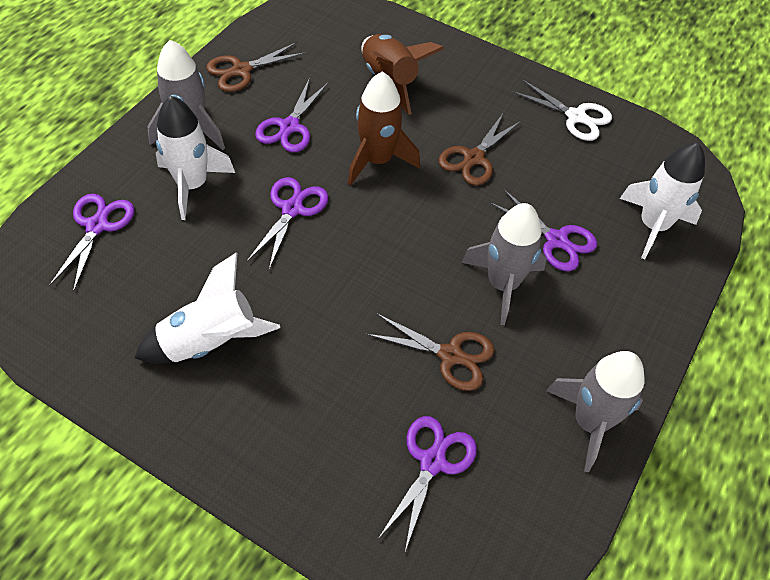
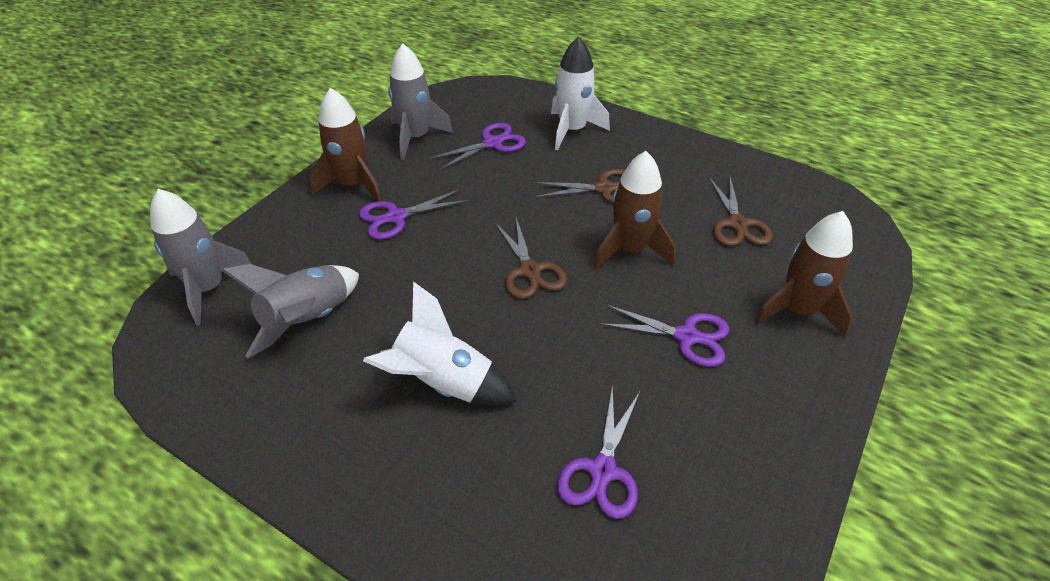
brown rocket: 2 -> 3
purple scissors: 5 -> 4
white rocket: 3 -> 2
white scissors: 1 -> 0

